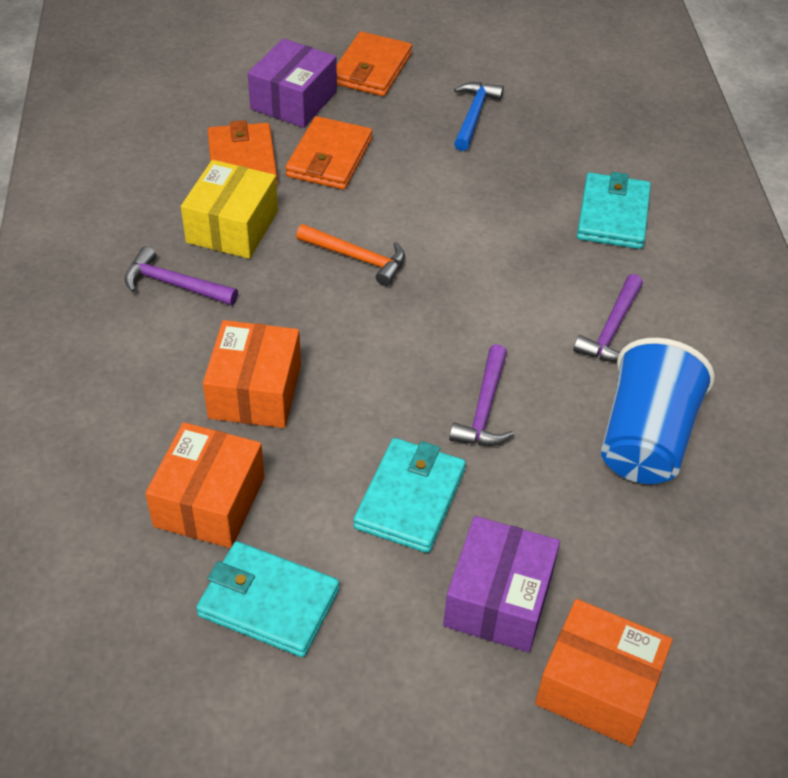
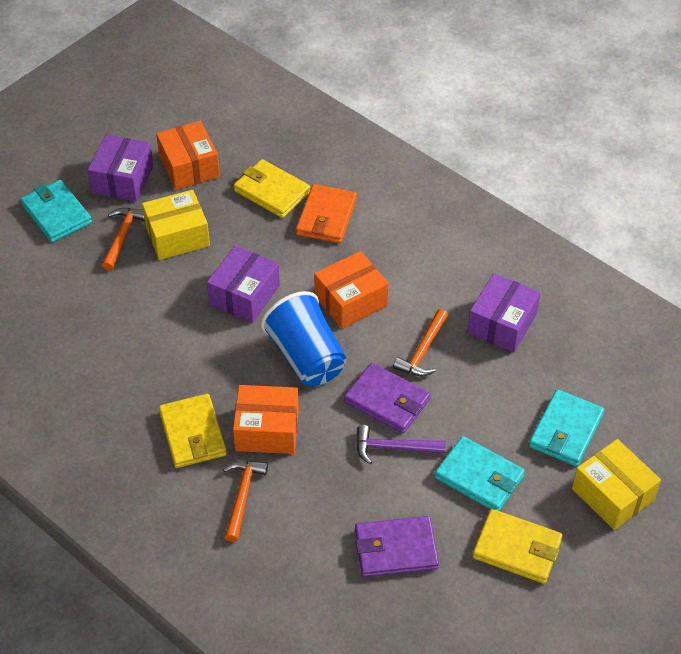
blue hammer: 1 -> 0
orange hammer: 1 -> 3
orange wallet: 3 -> 1
purple box: 2 -> 3
purple hammer: 3 -> 1
purple wallet: 0 -> 2
yellow box: 1 -> 2
yellow wallet: 0 -> 3

